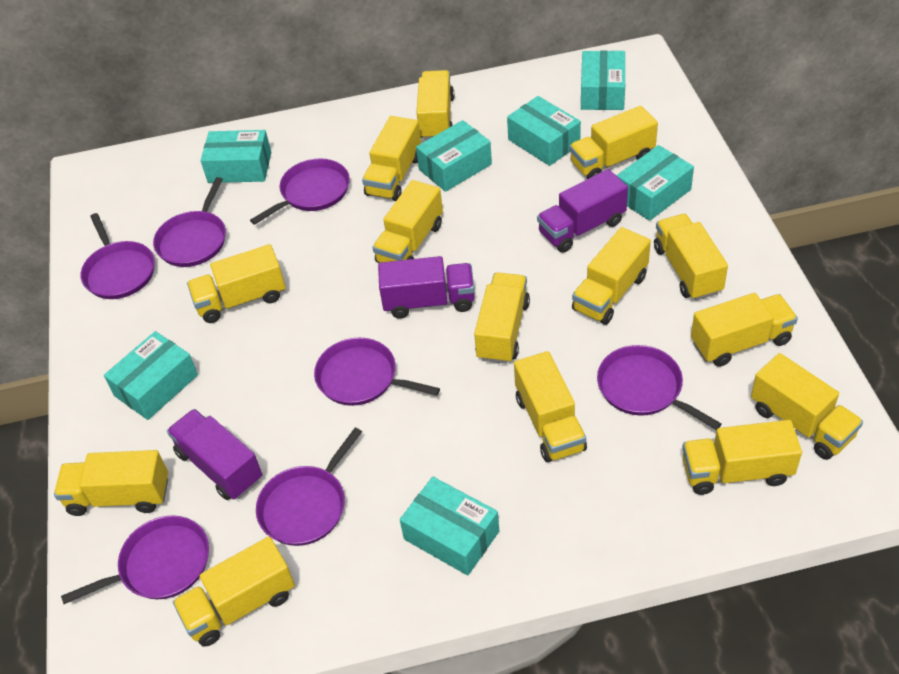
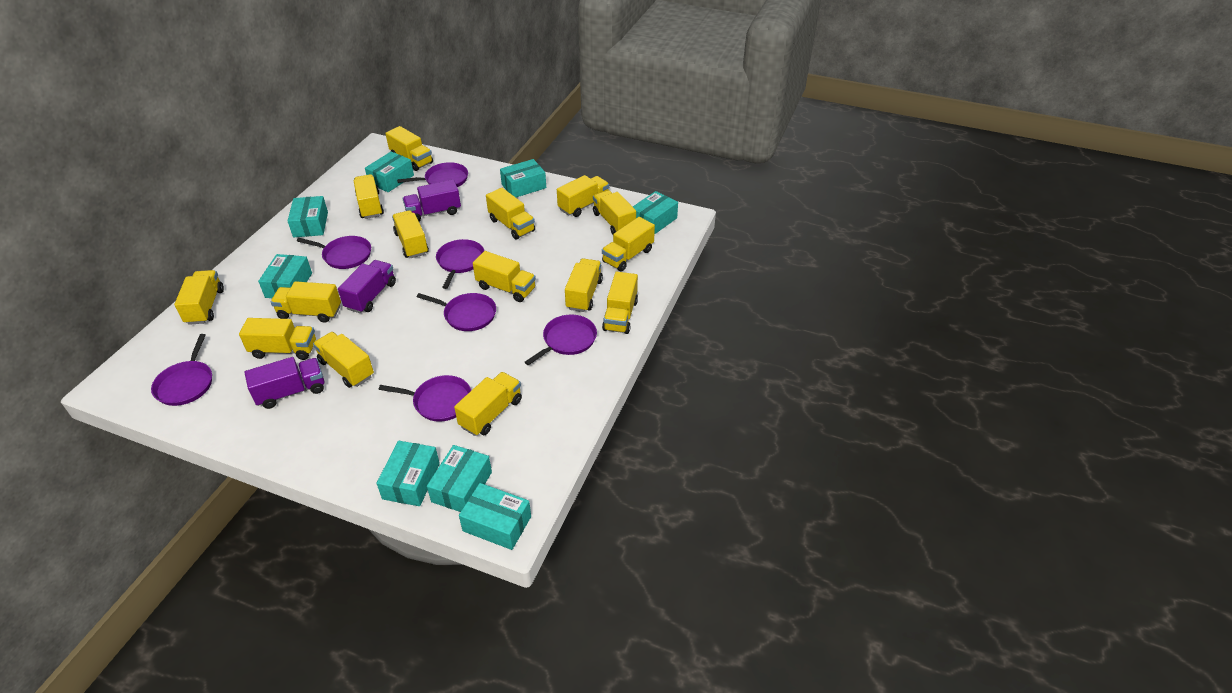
turquoise box: 7 -> 8
yellow truck: 14 -> 15

